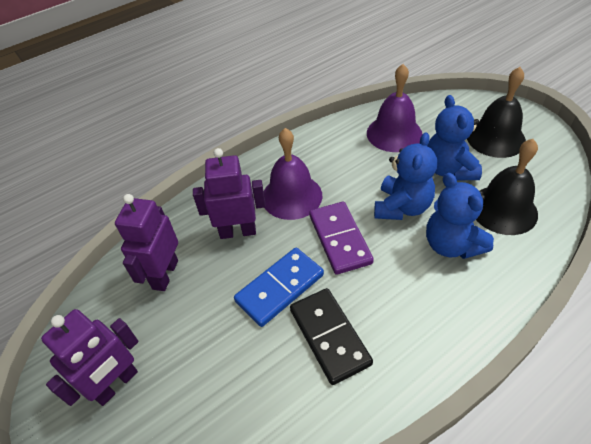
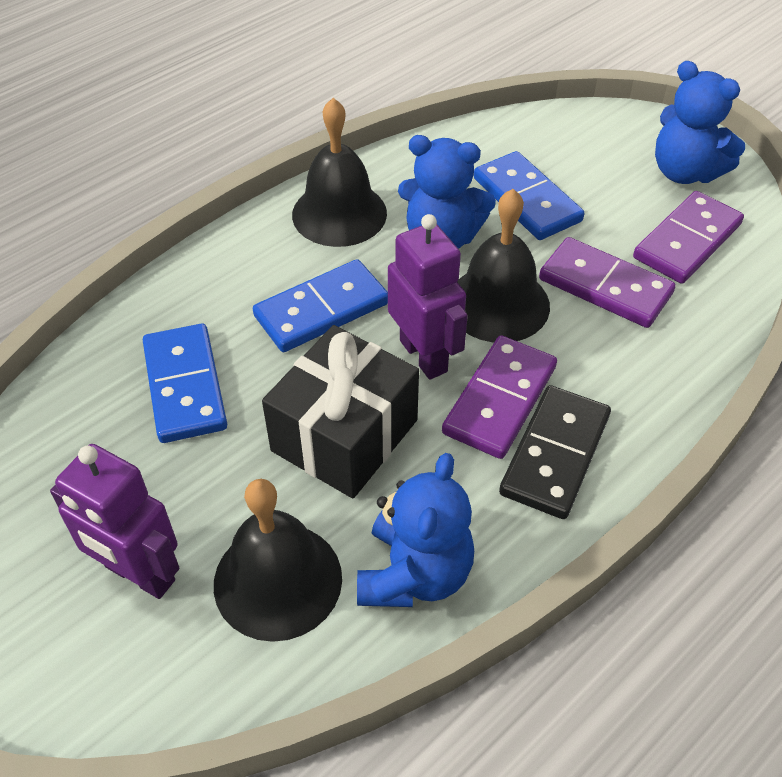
black bell: 2 -> 3
black gift: 0 -> 1
blue domino: 1 -> 3
purple bell: 2 -> 0
purple domino: 1 -> 3
purple robot: 3 -> 2

